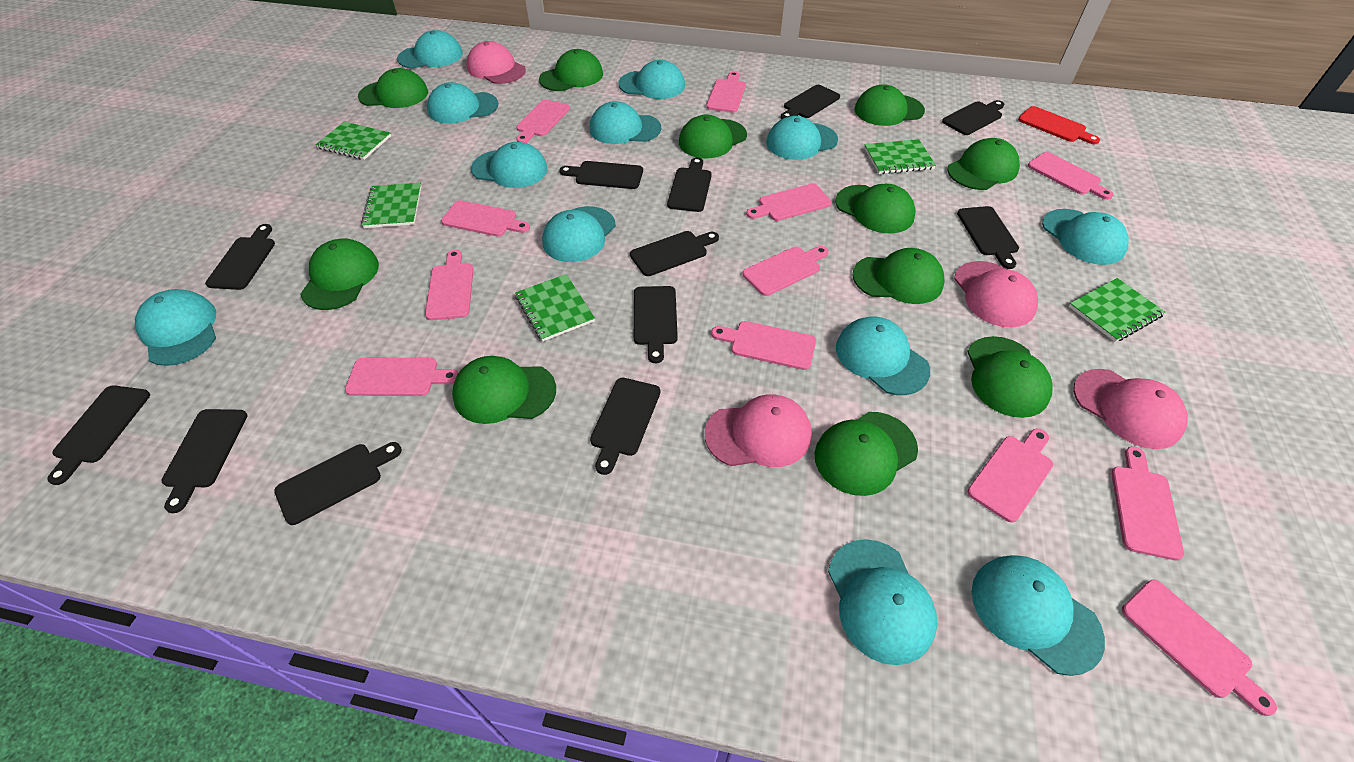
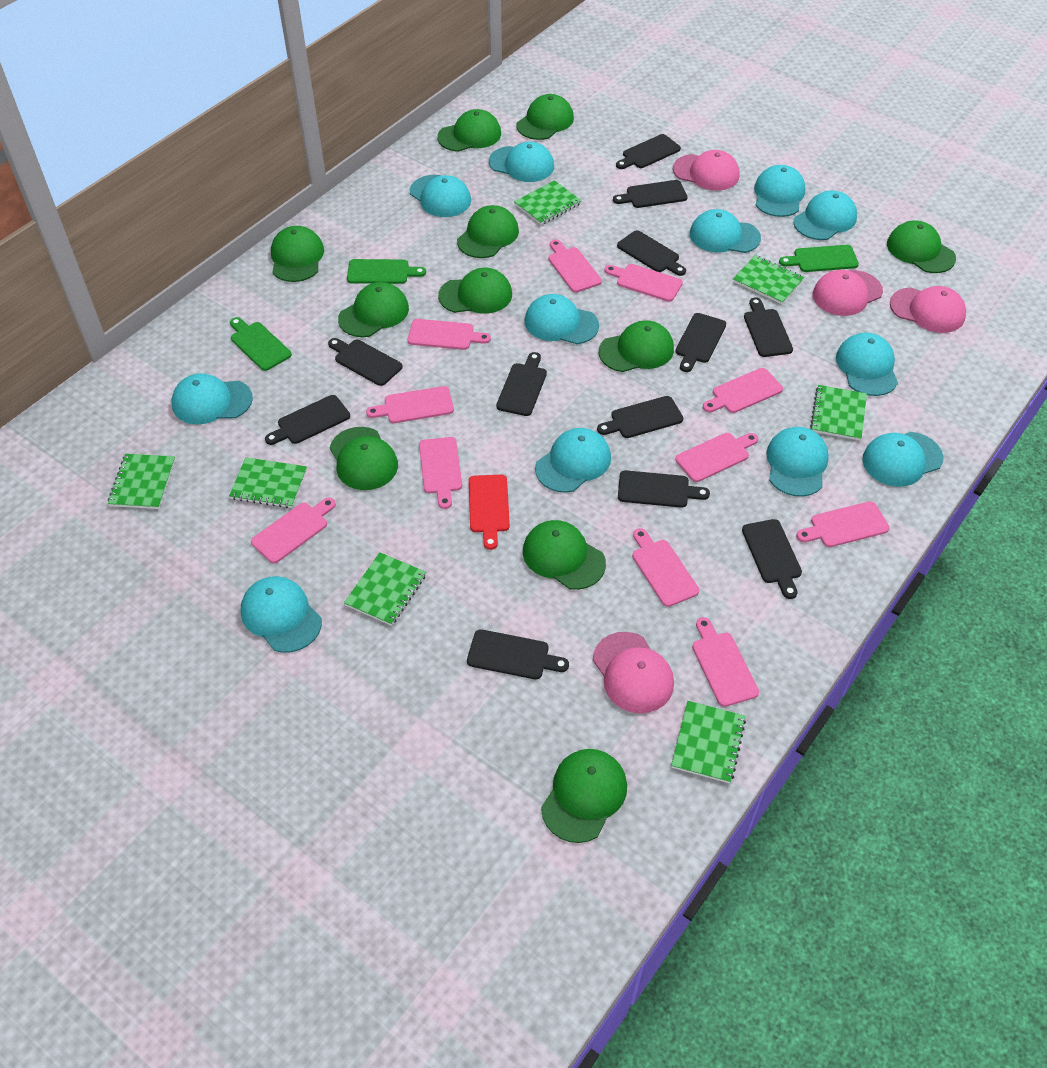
green cutting board: 0 -> 3
green notebook: 5 -> 7
pink cutting board: 12 -> 11

